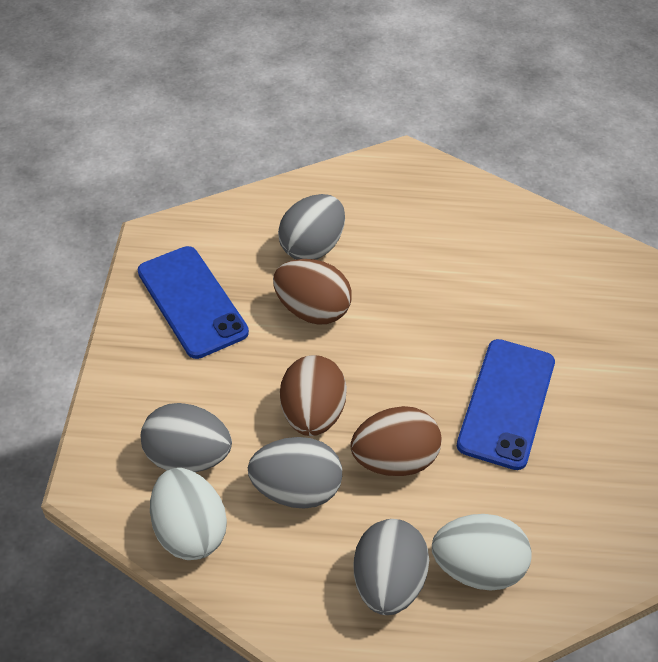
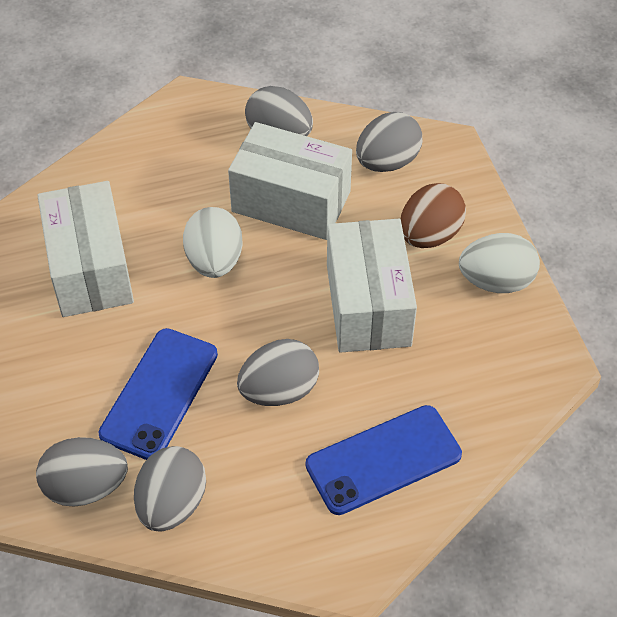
brown egg: 3 -> 1
grey egg: 4 -> 5
white box: 0 -> 3

